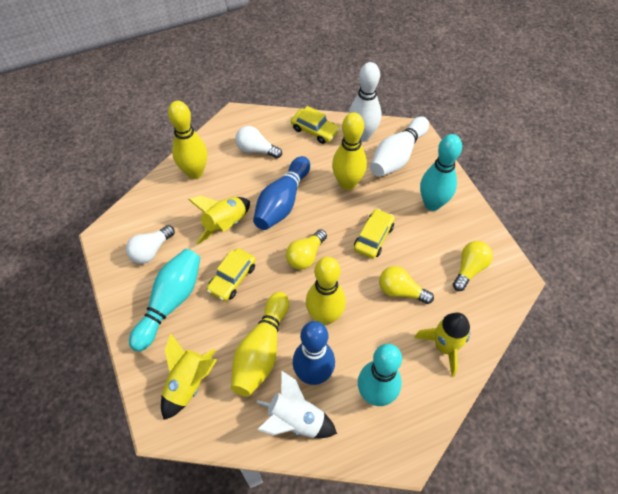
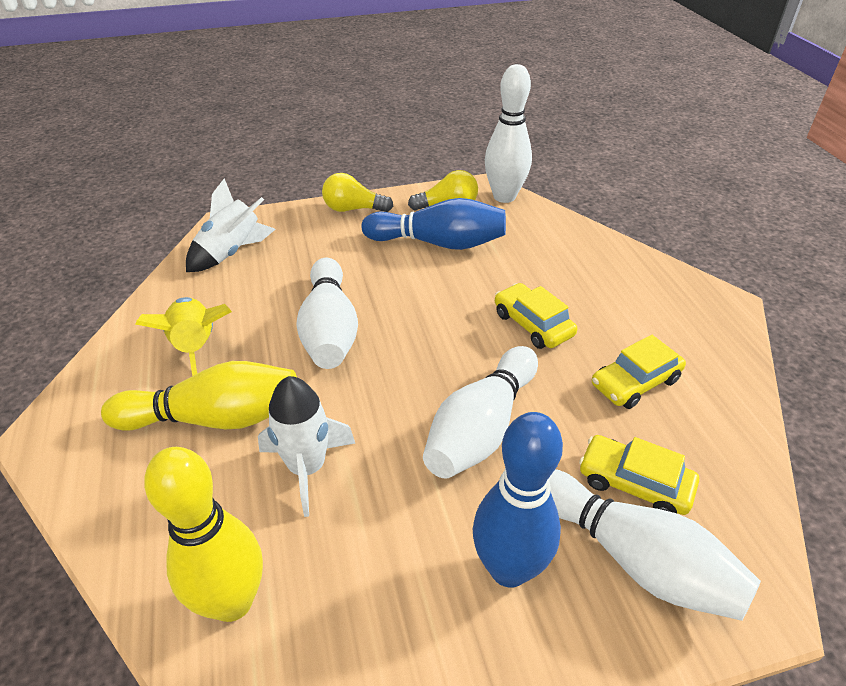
turquoise bowling pin: 3 -> 0
white bowling pin: 2 -> 4
white light bulb: 2 -> 0
white rocket: 1 -> 2
yellow bowling pin: 4 -> 2
yellow light bulb: 3 -> 2
yellow rocket: 3 -> 1

